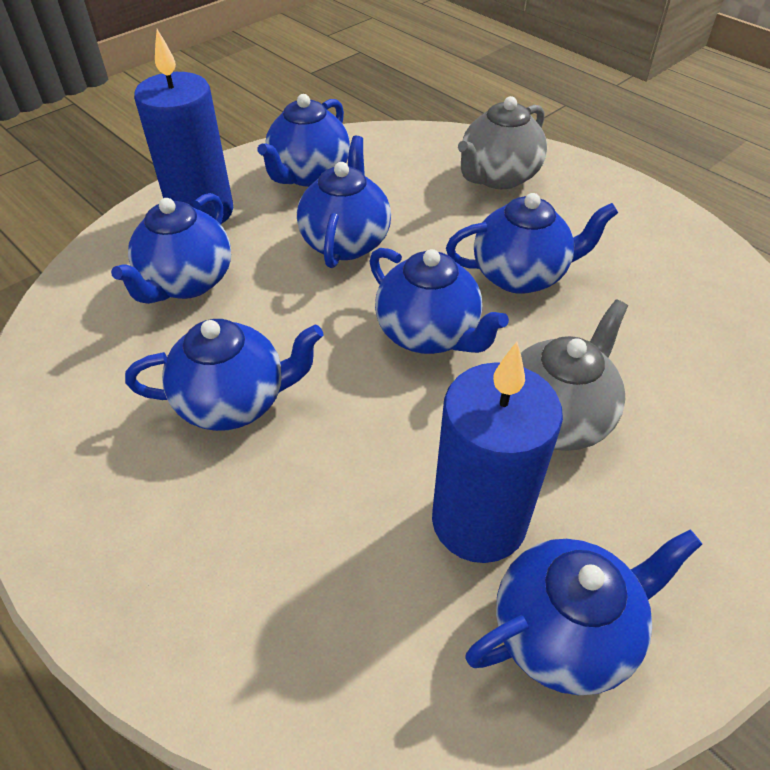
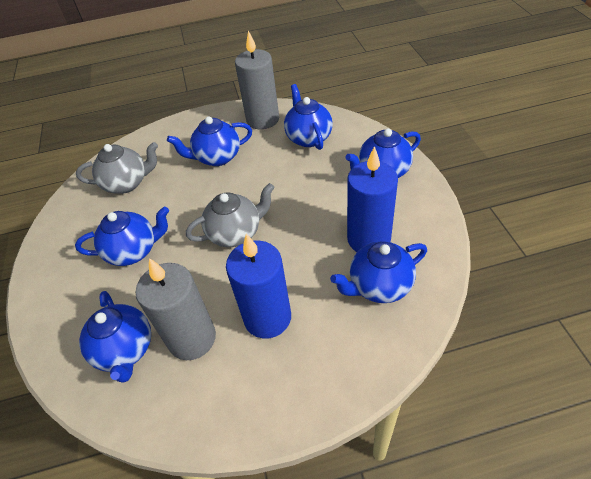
blue teapot: 7 -> 6
grey candle: 0 -> 2

